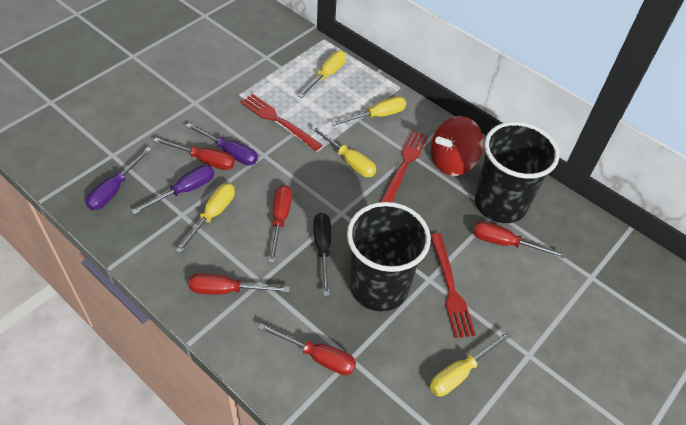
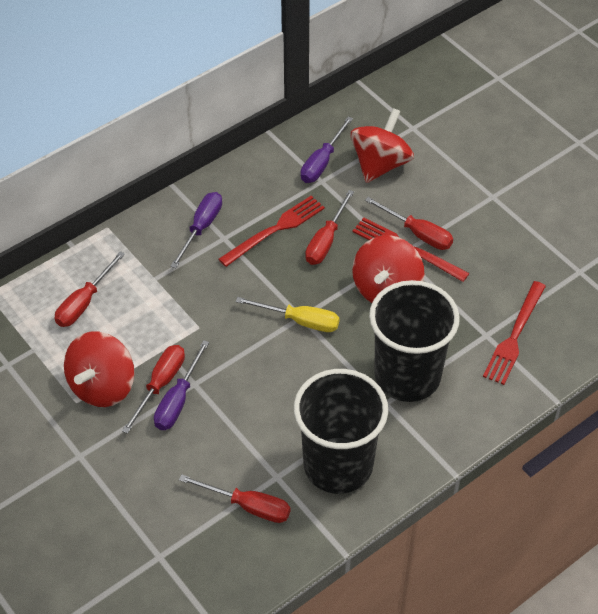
black screwdriver: 1 -> 0
red spinning top: 1 -> 3
yellow screwdriver: 5 -> 1

